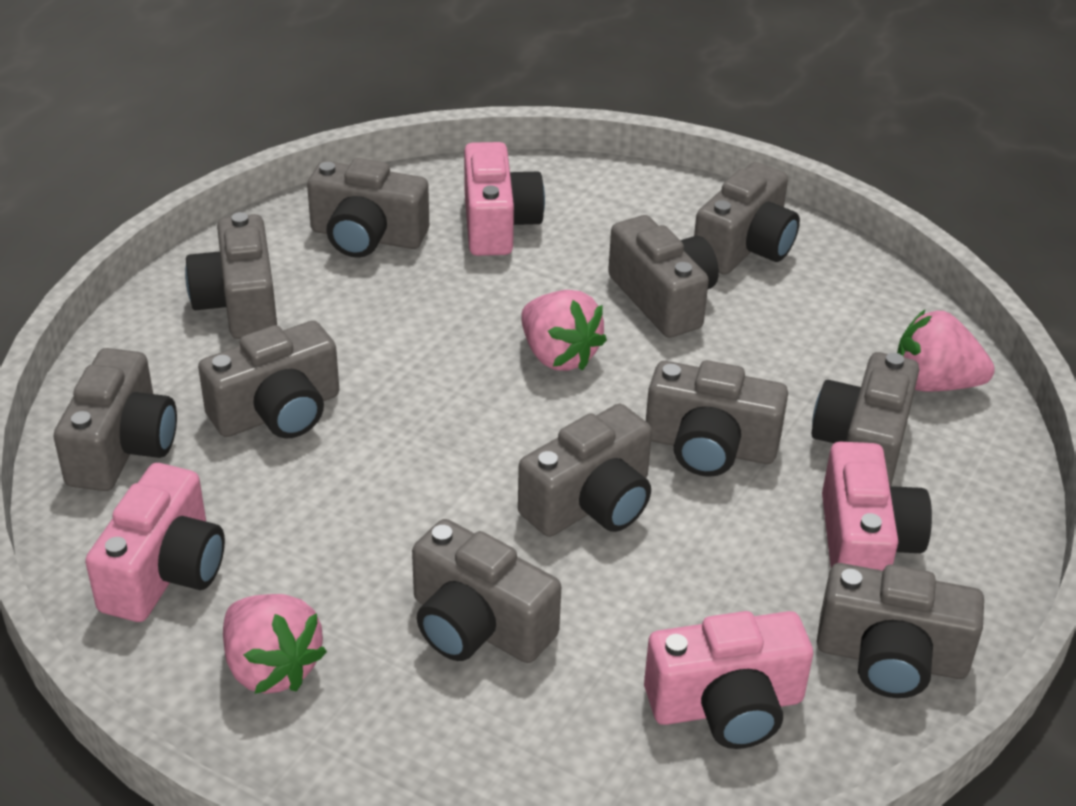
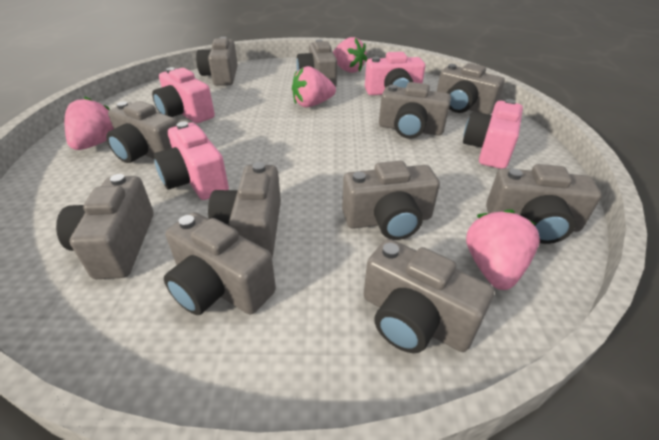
pink strawberry: 3 -> 4

